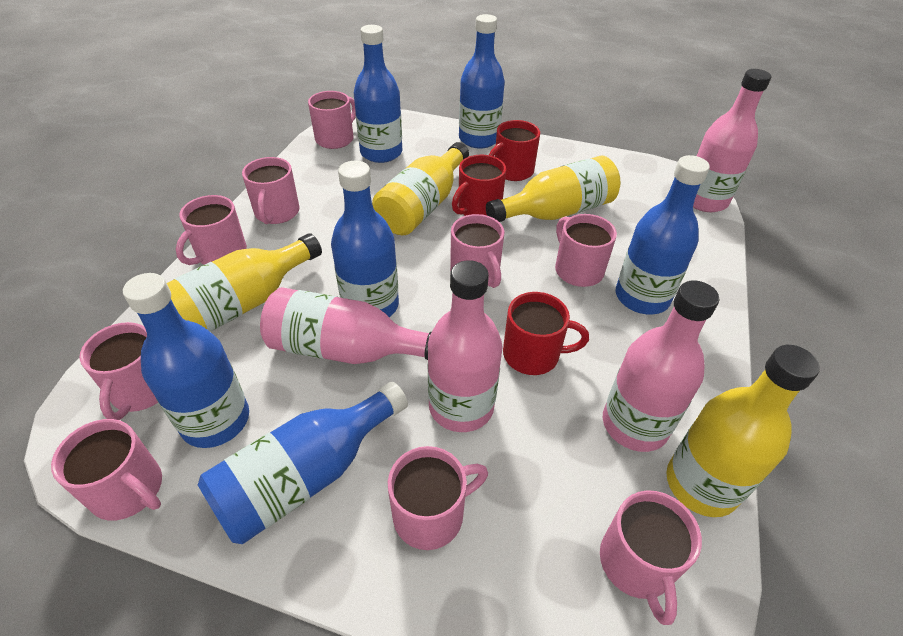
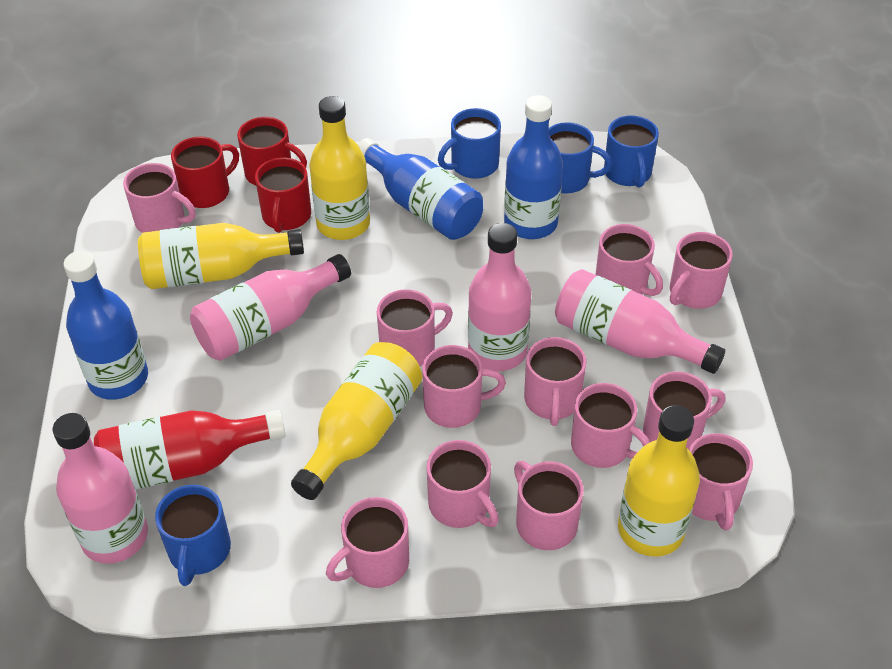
blue bottle: 6 -> 3
blue mug: 0 -> 4
pink mug: 9 -> 12
red bottle: 0 -> 1

